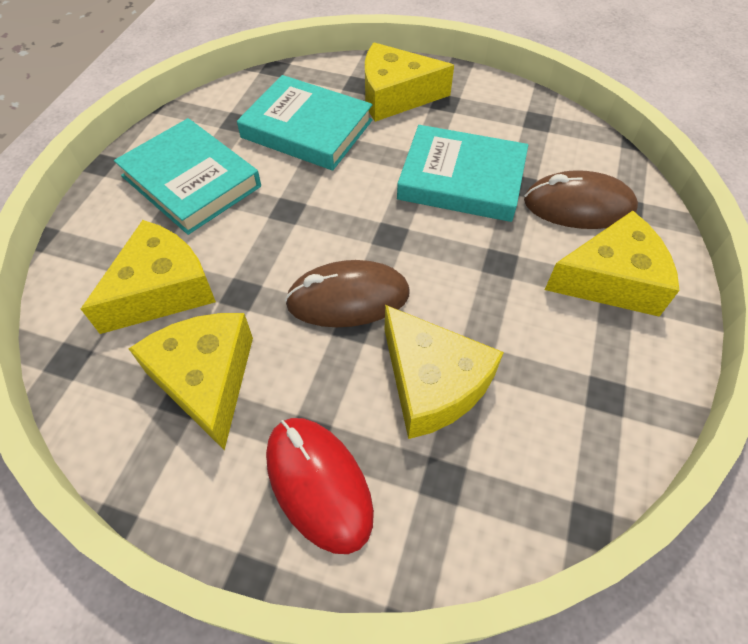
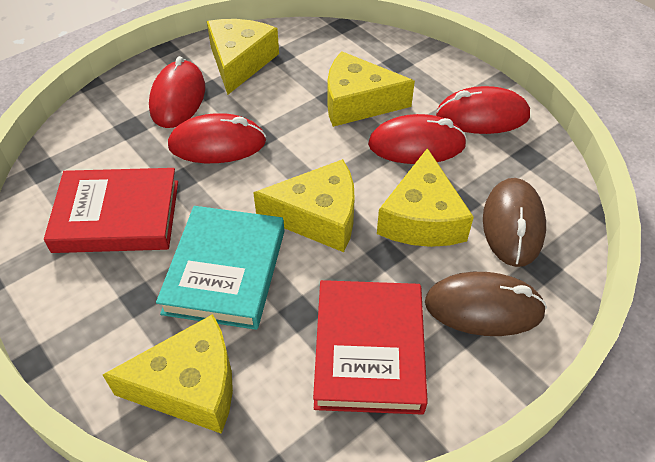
red book: 0 -> 2
red mouse: 1 -> 4
turquoise book: 3 -> 1

